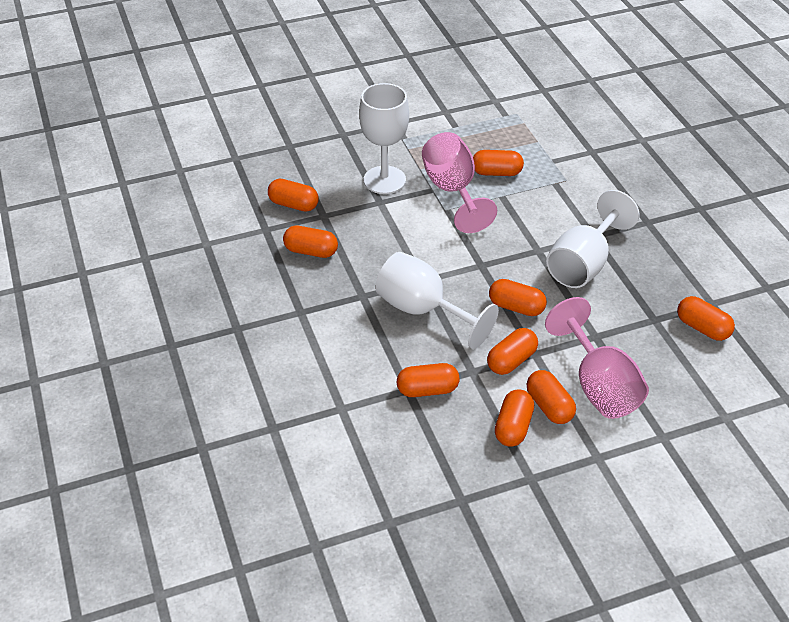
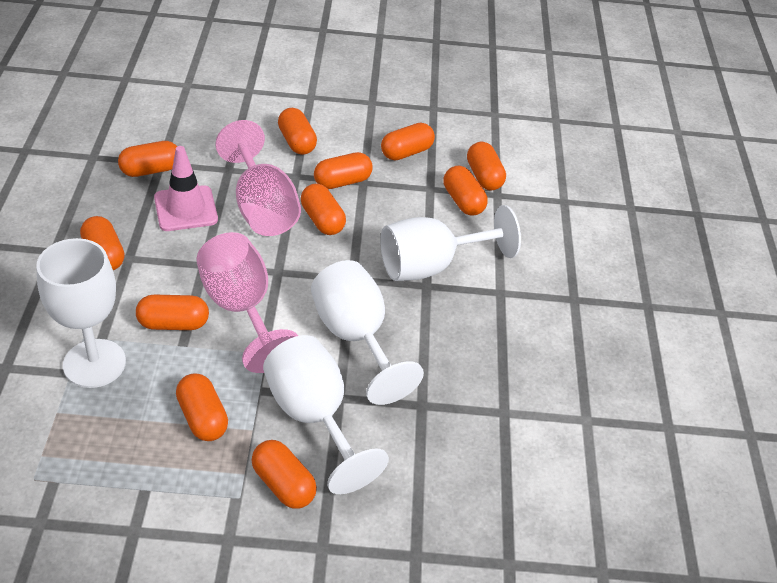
orange capsule: 9 -> 11
pink traffic cone: 0 -> 1
white goblet: 3 -> 4

